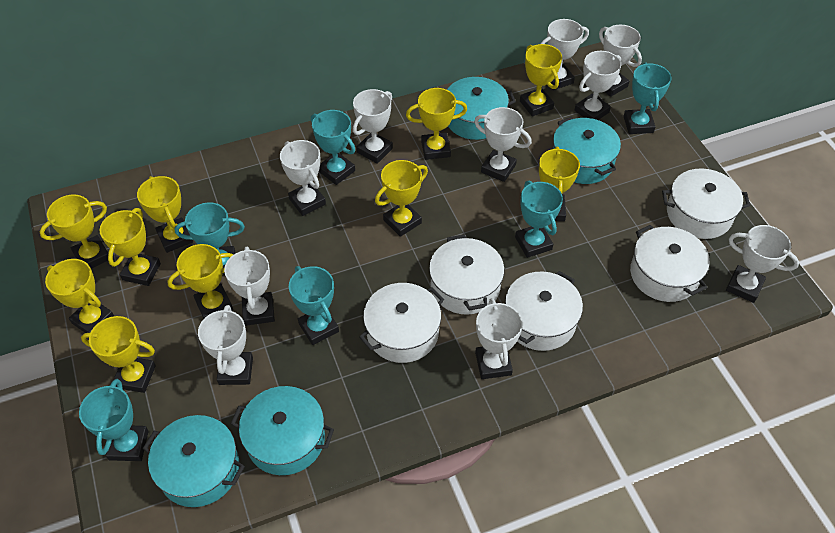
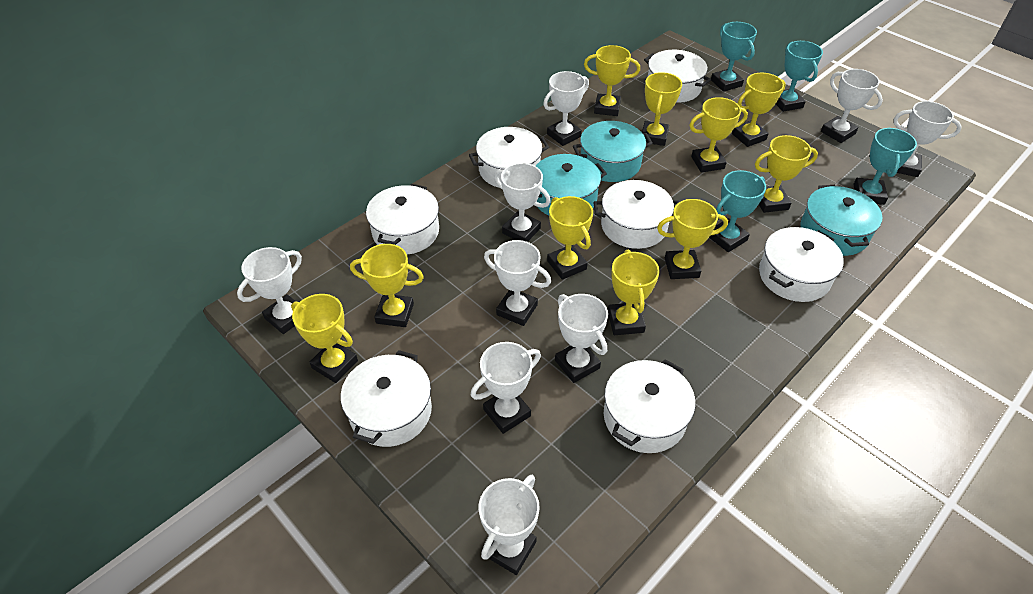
turquoise pot: 4 -> 3
turquoise trophy: 6 -> 4
white pot: 5 -> 7
white trophy: 10 -> 9

